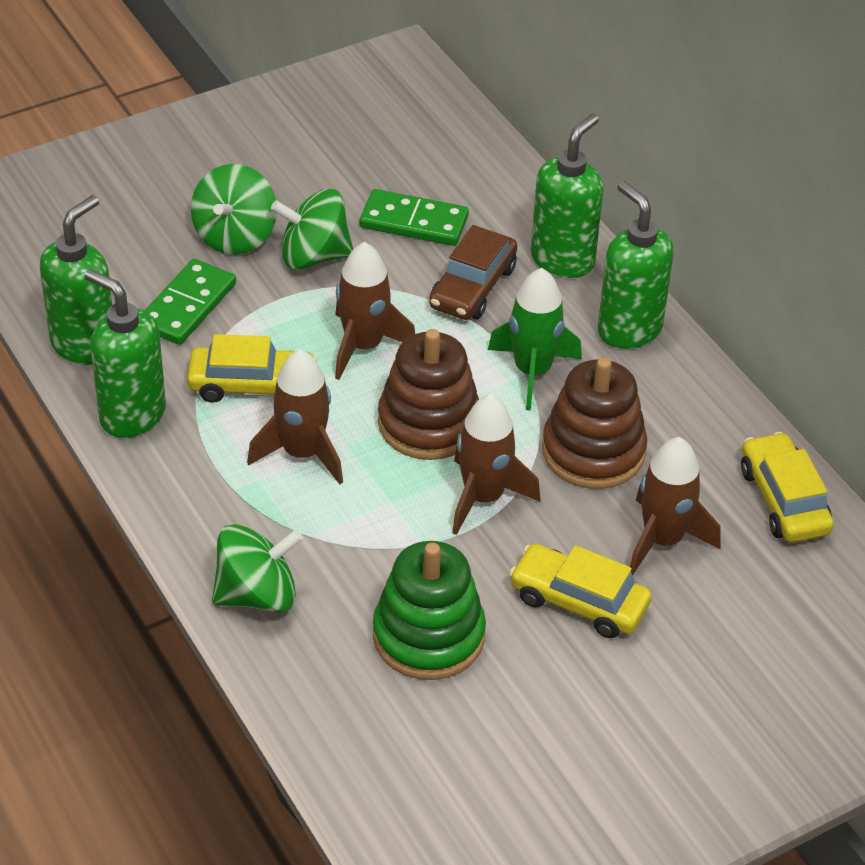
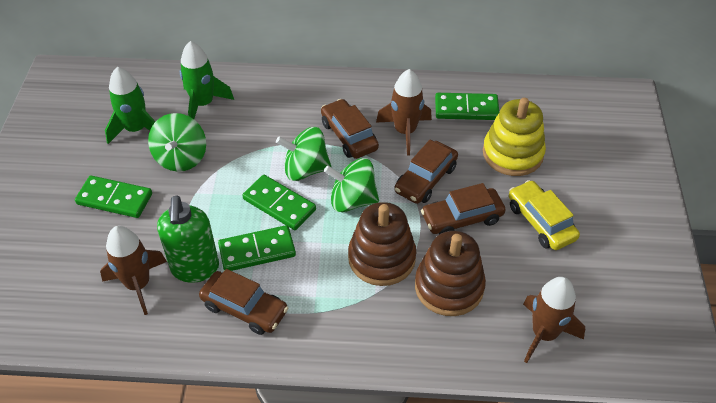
brown car: 1 -> 4
brown rocket: 4 -> 3
green domino: 2 -> 4
green rocket: 1 -> 2
green soap dispenser: 4 -> 1
green stacking toy: 1 -> 0
yellow car: 3 -> 1
yellow stacking toy: 0 -> 1

